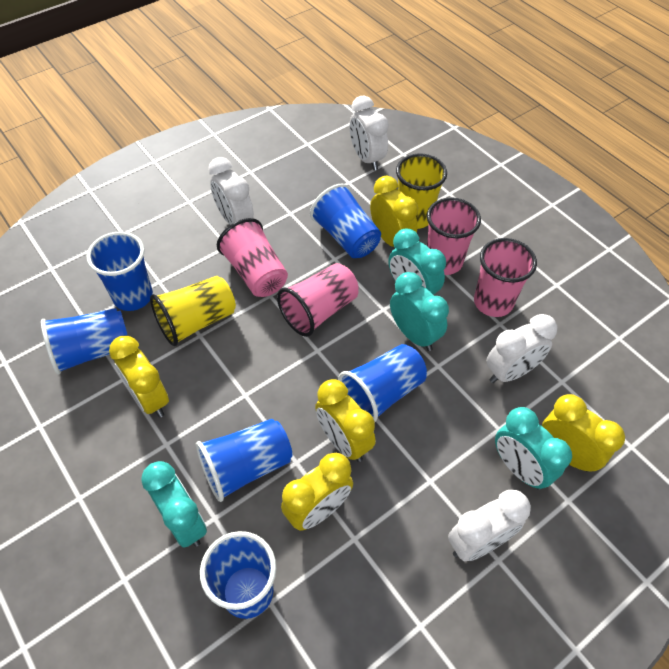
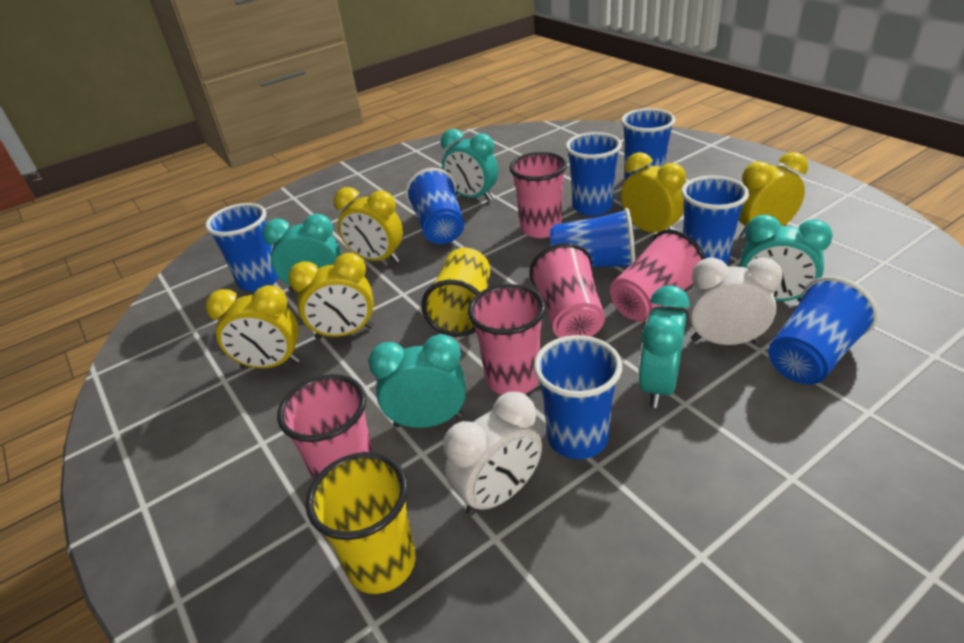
blue cup: 6 -> 8
pink cup: 4 -> 5
turquoise clock: 4 -> 5
white clock: 4 -> 2

